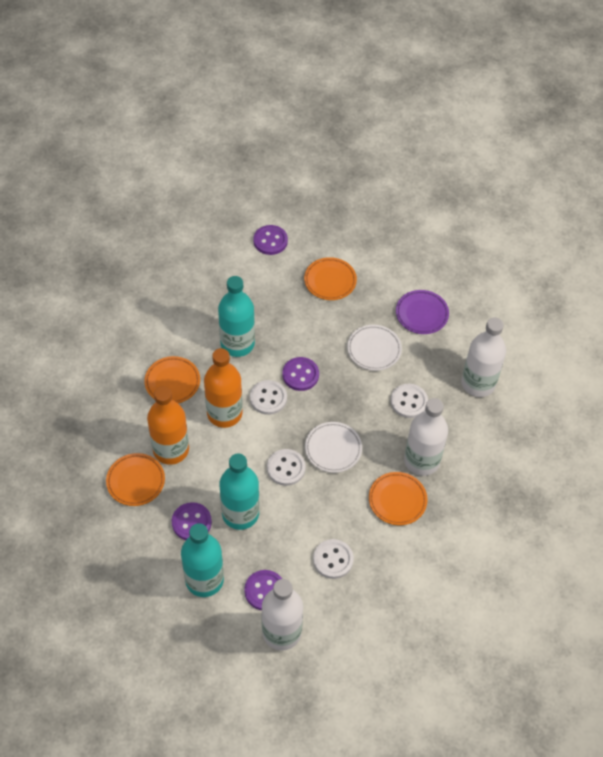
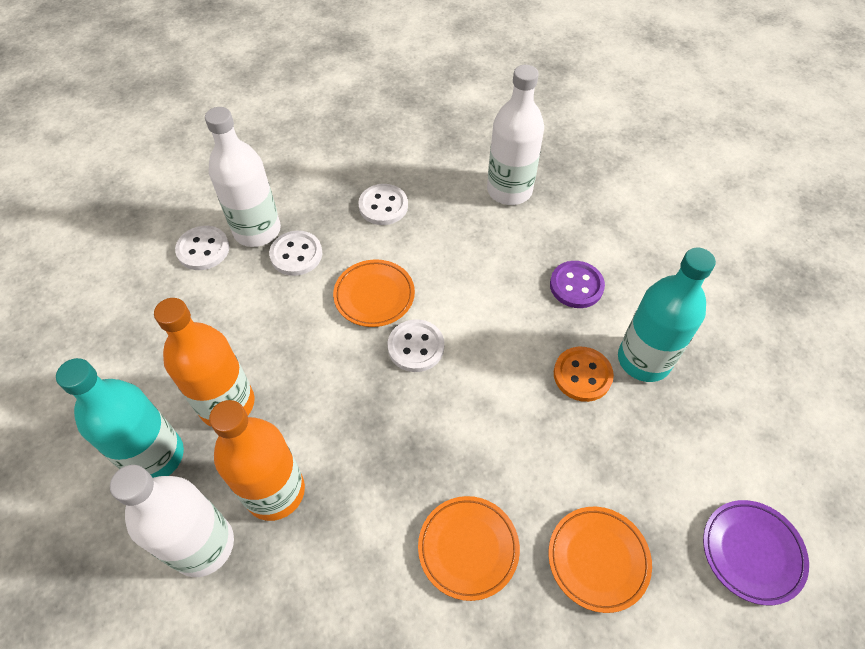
orange button: 0 -> 1
orange plate: 4 -> 3
purple button: 4 -> 1
turquoise bottle: 3 -> 2
white plate: 2 -> 0

